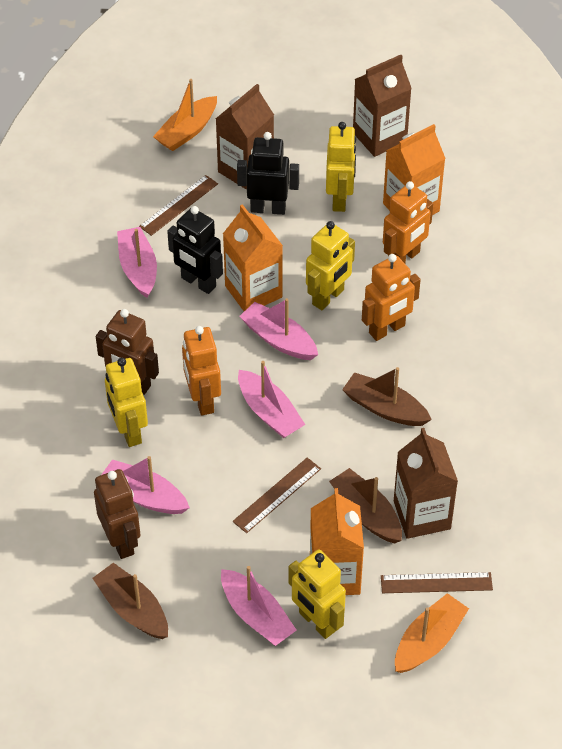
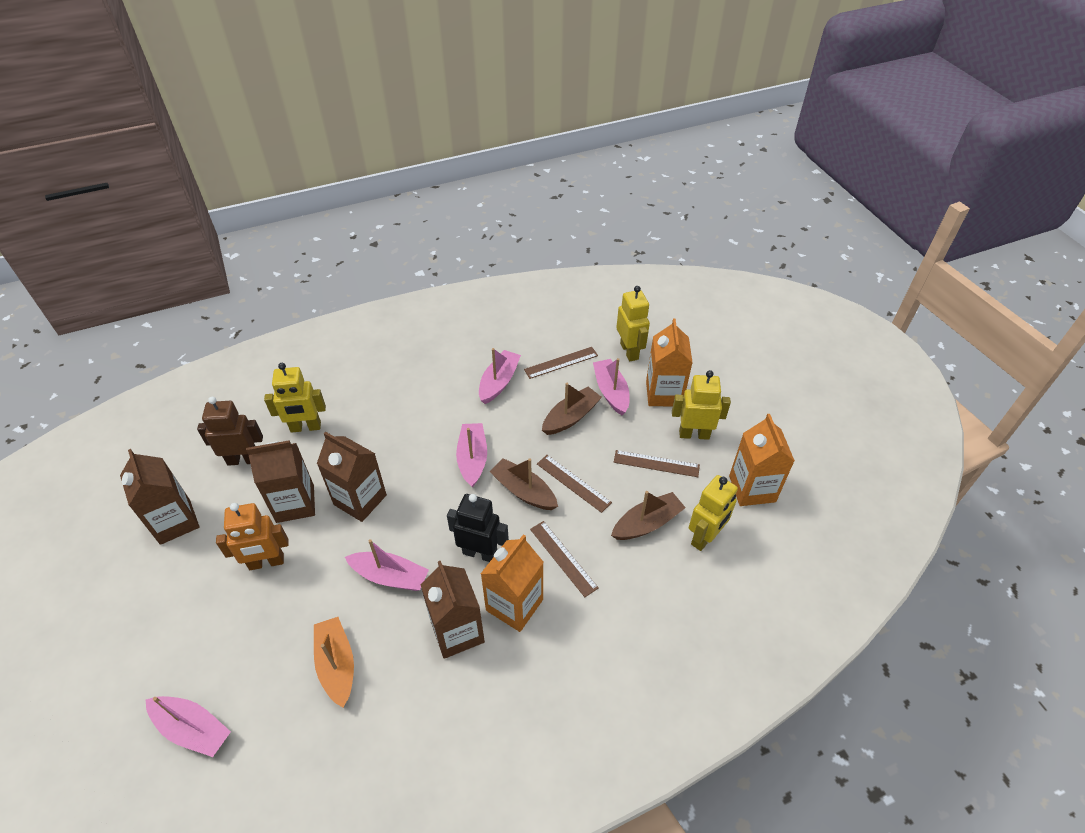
black robot: 2 -> 1
brown carton: 3 -> 4
brown robot: 2 -> 1
brown ruler: 3 -> 4
orange boat: 2 -> 1
orange robot: 3 -> 1

